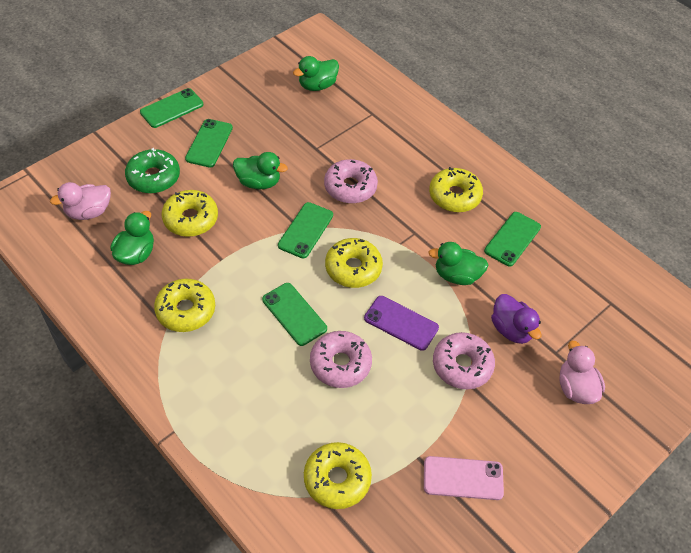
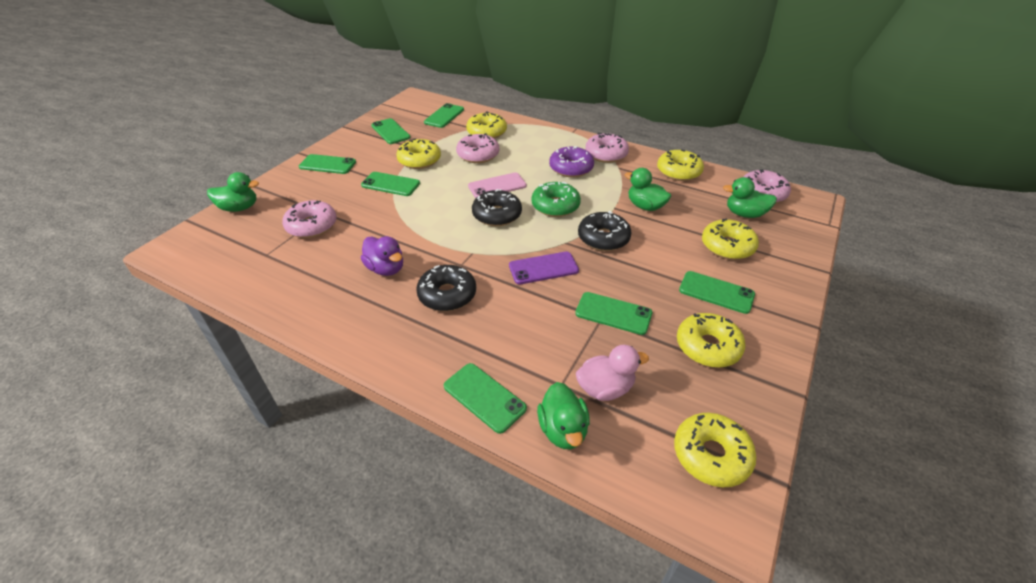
black donut: 0 -> 3
green phone: 5 -> 7
pink donut: 3 -> 4
pink duck: 2 -> 1
purple donut: 0 -> 1
yellow donut: 5 -> 6

